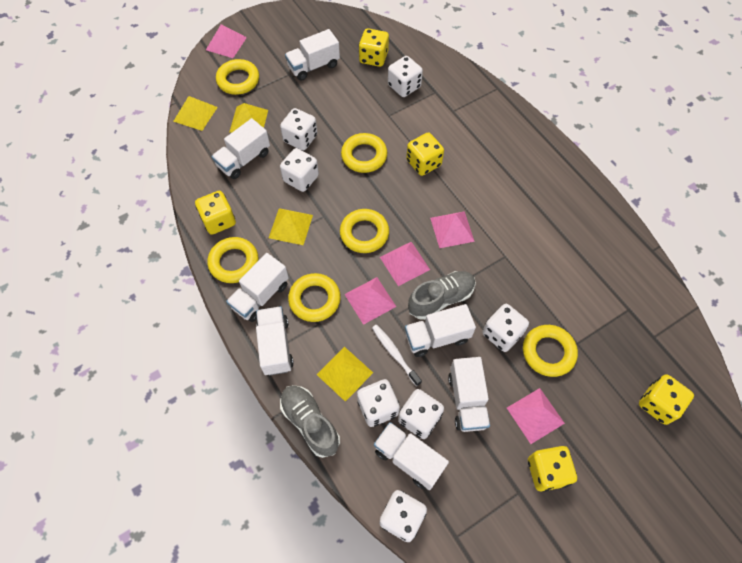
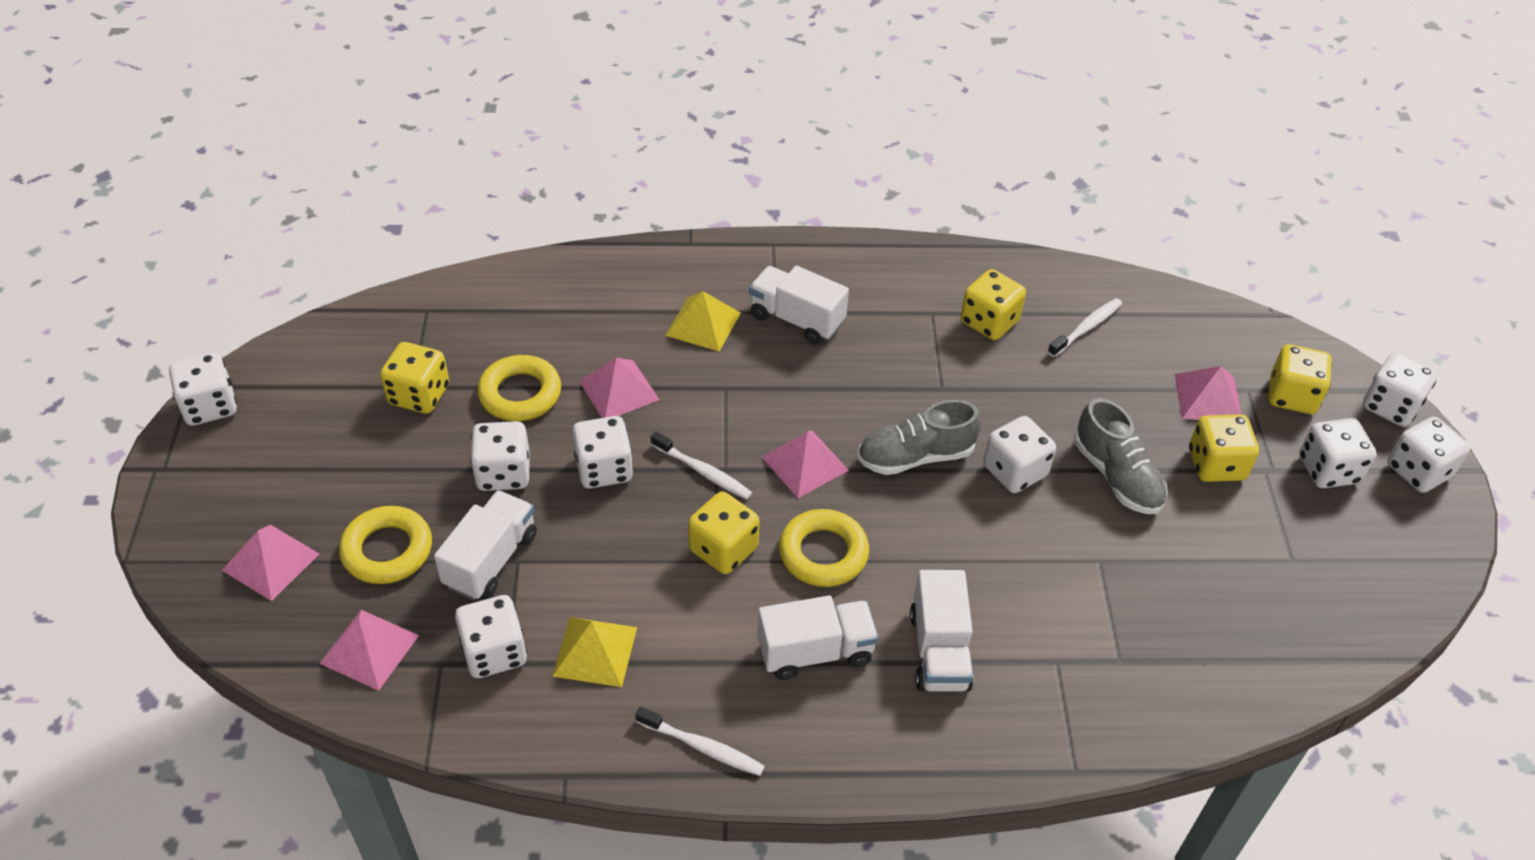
white dice: 7 -> 8
white toothbrush: 1 -> 3
white truck: 7 -> 4
yellow pyramid: 4 -> 2
yellow ring: 6 -> 3

